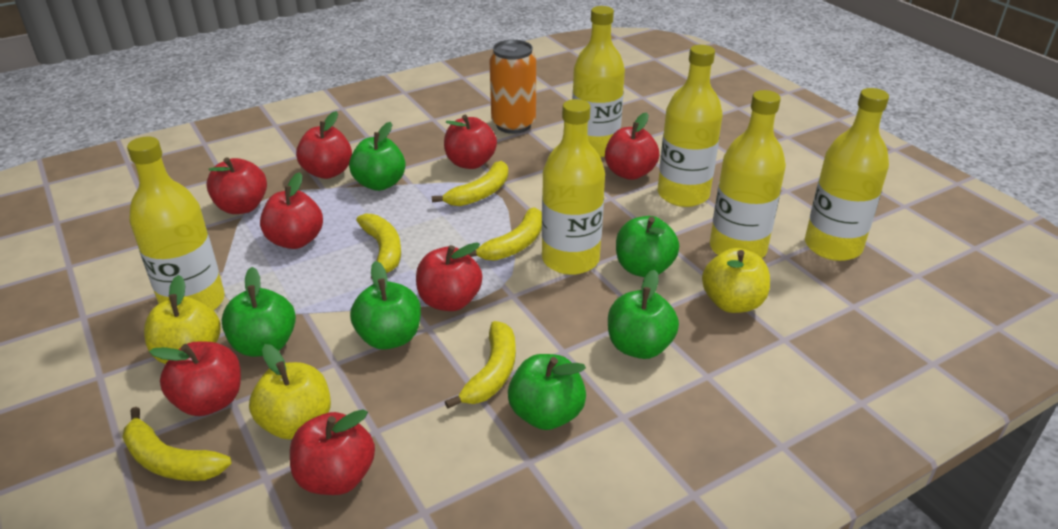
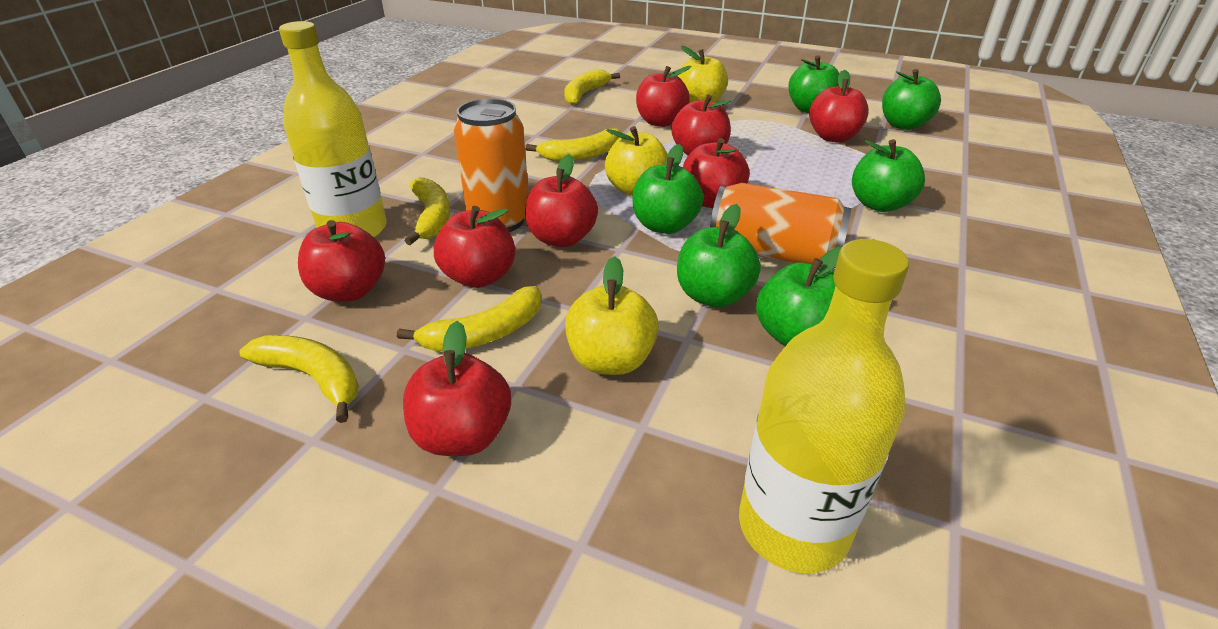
orange can: 1 -> 2
yellow bottle: 6 -> 2

